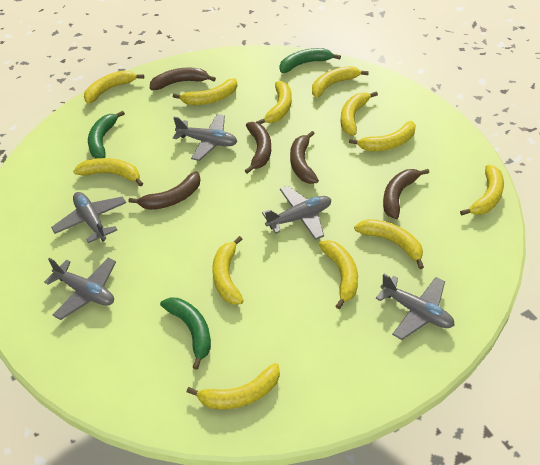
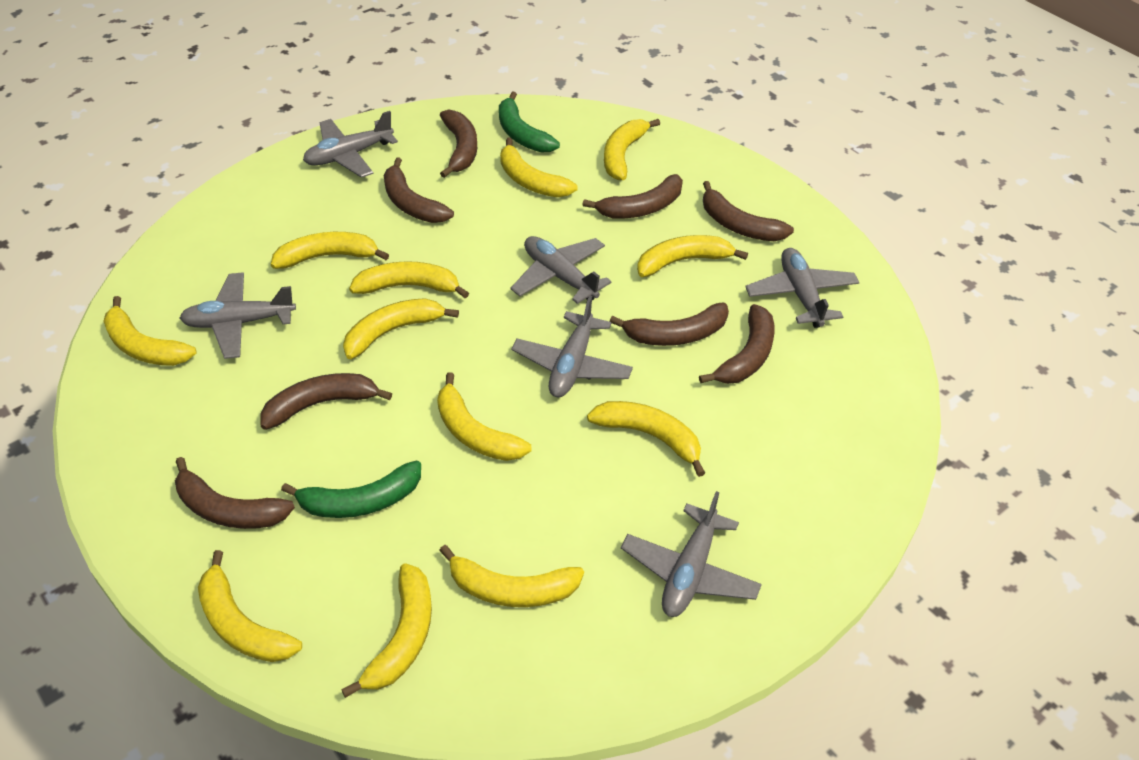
brown banana: 5 -> 8
green banana: 3 -> 2
grey plane: 5 -> 6

